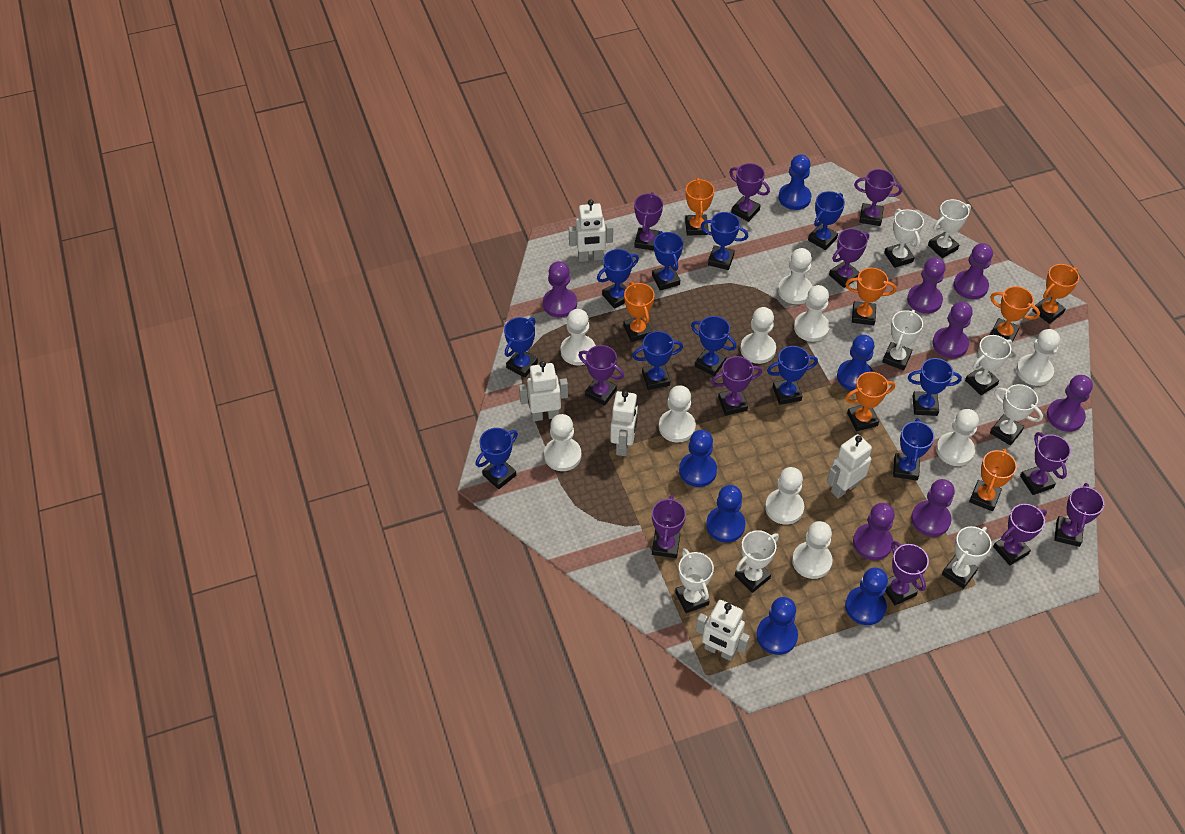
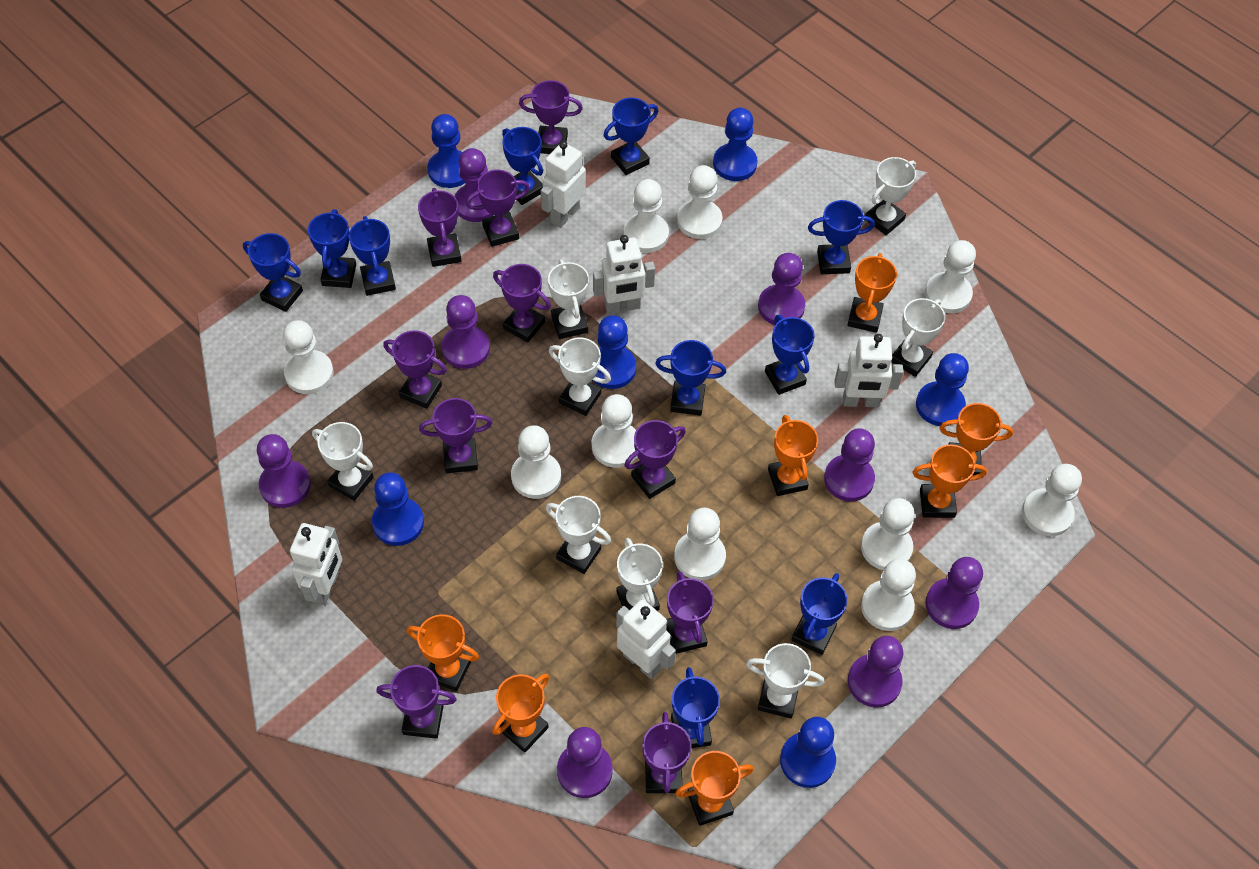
blue trophy: 11 -> 10
purple pawn: 7 -> 8
purple trophy: 11 -> 10

